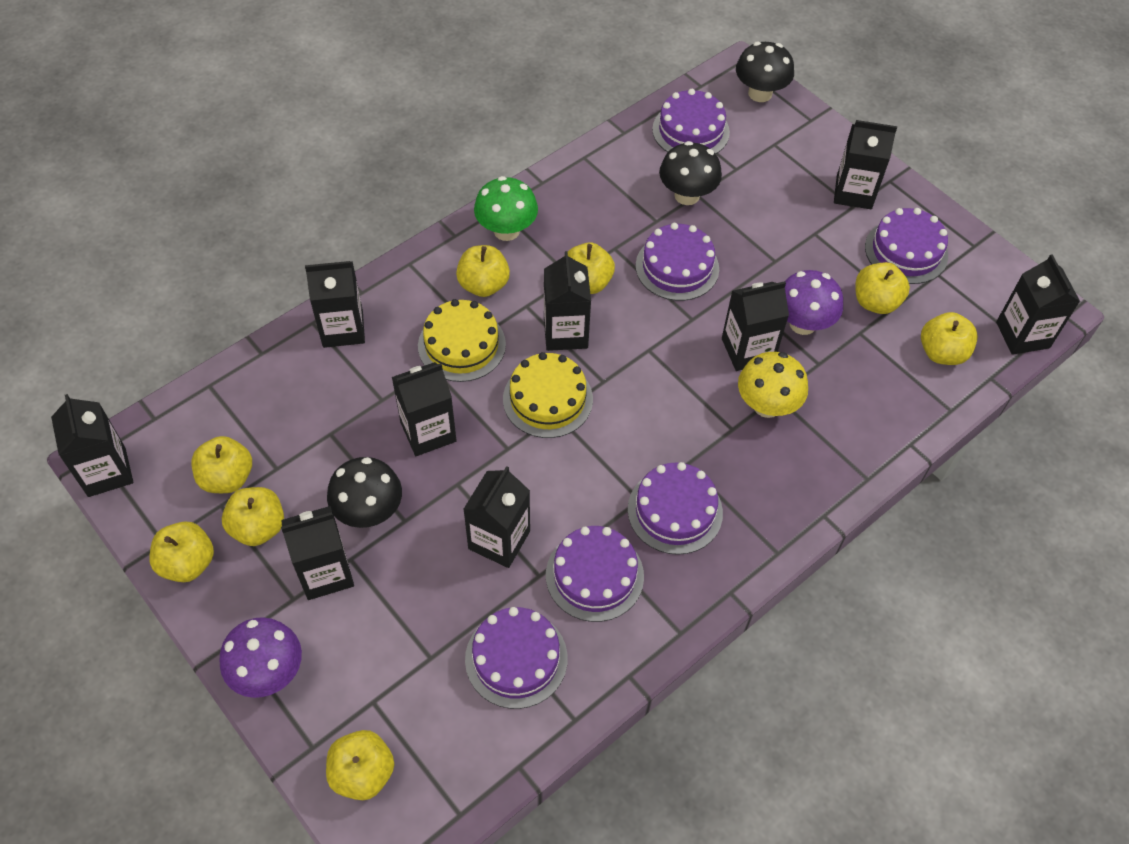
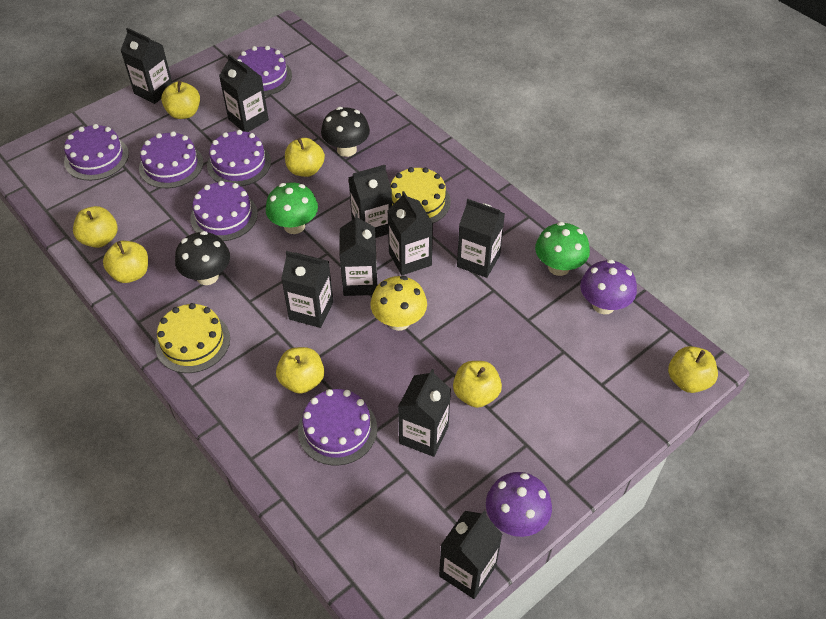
black mushroom: 3 -> 2
green mushroom: 1 -> 2
yellow apple: 8 -> 7

